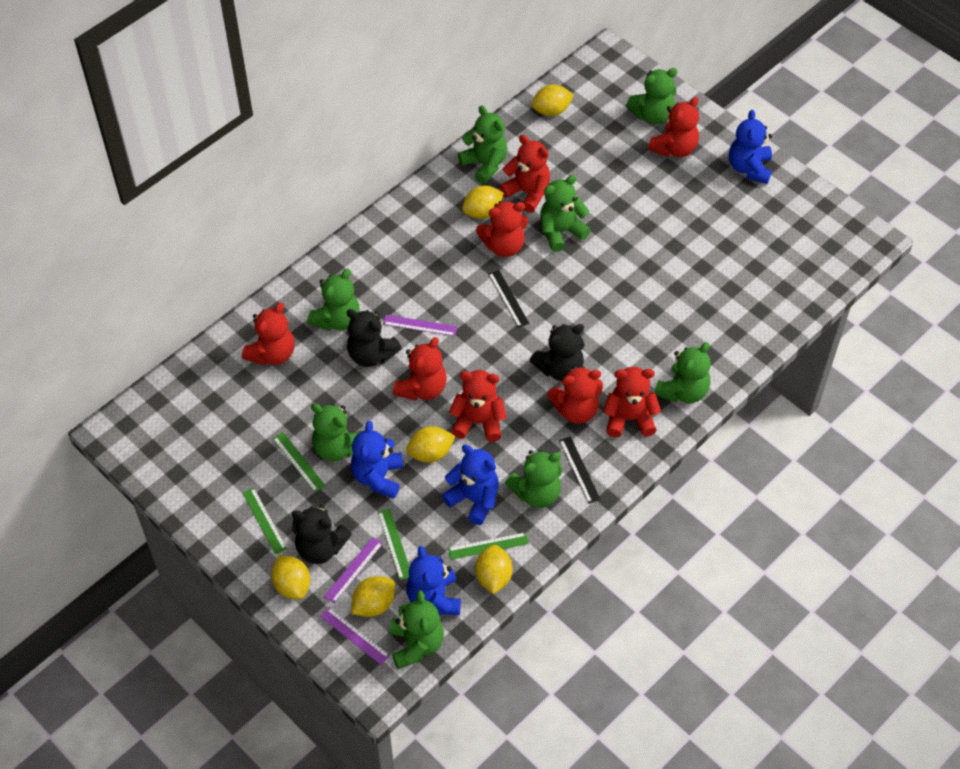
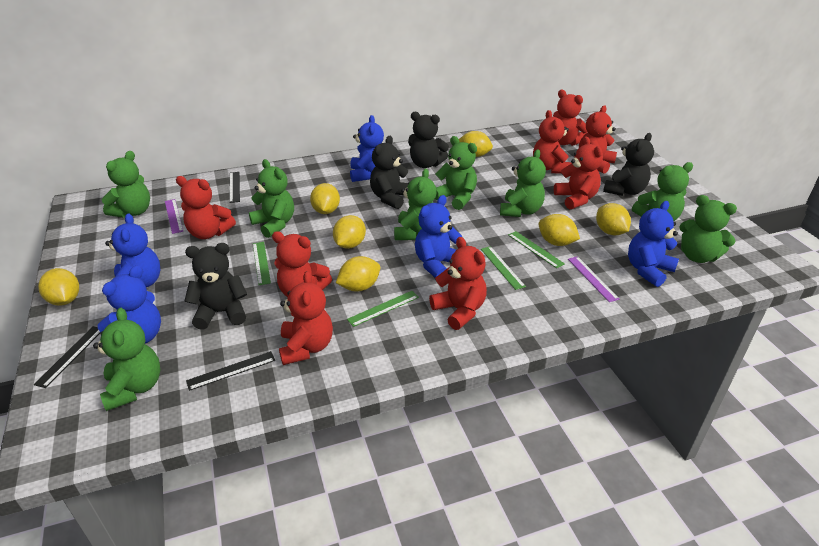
black ruler: 2 -> 3
black teddy bear: 3 -> 4
blue teddy bear: 4 -> 5
purple ruler: 3 -> 2
yellow lemon: 6 -> 7

